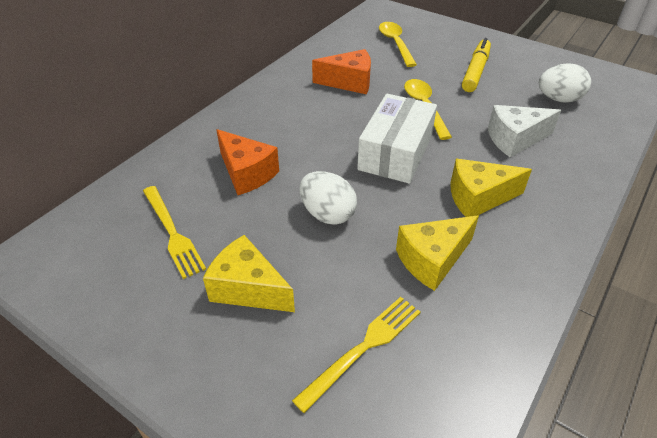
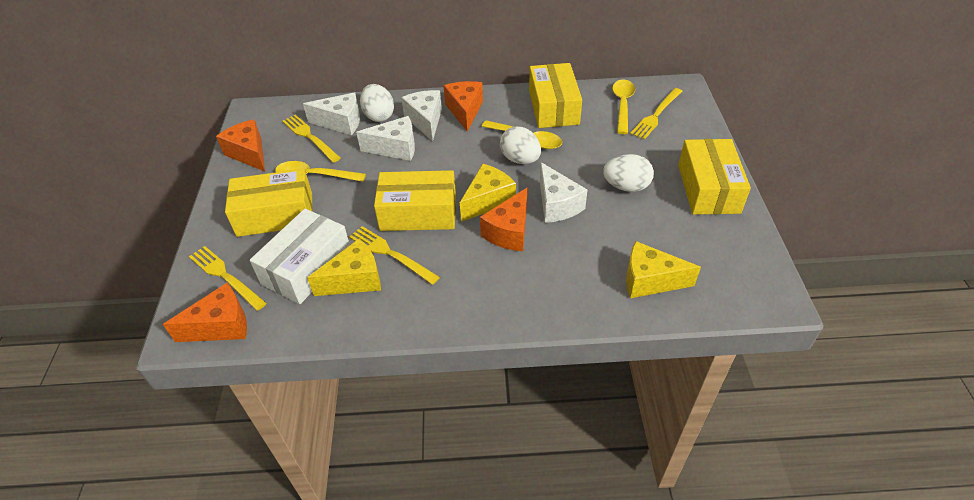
orange cheese: 2 -> 4
white cheese: 1 -> 4
white egg: 2 -> 3
yellow box: 0 -> 4
yellow fork: 2 -> 4
yellow marker: 1 -> 0
yellow spoon: 2 -> 3

